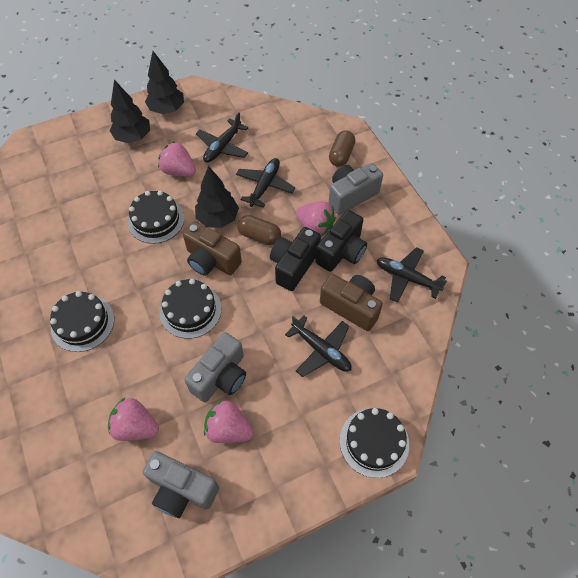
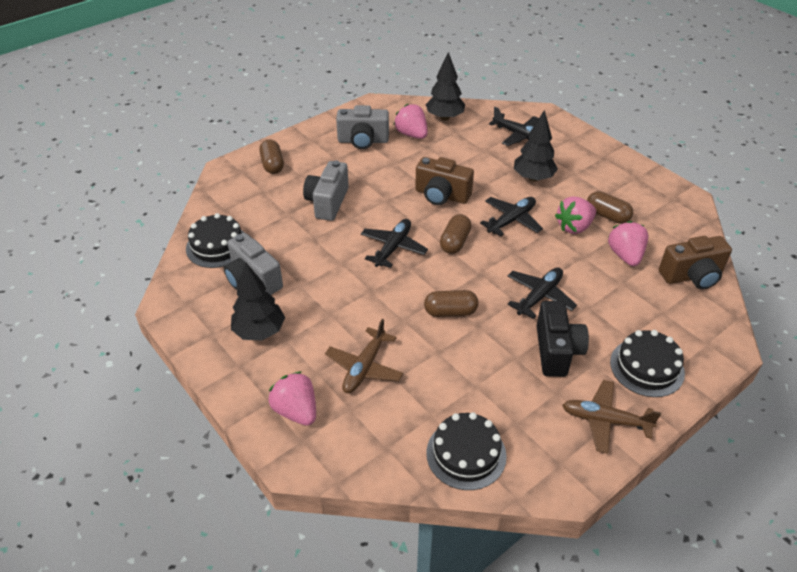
black cake: 4 -> 3
black camera: 2 -> 1
brown capsule: 2 -> 4
brown plane: 0 -> 2

